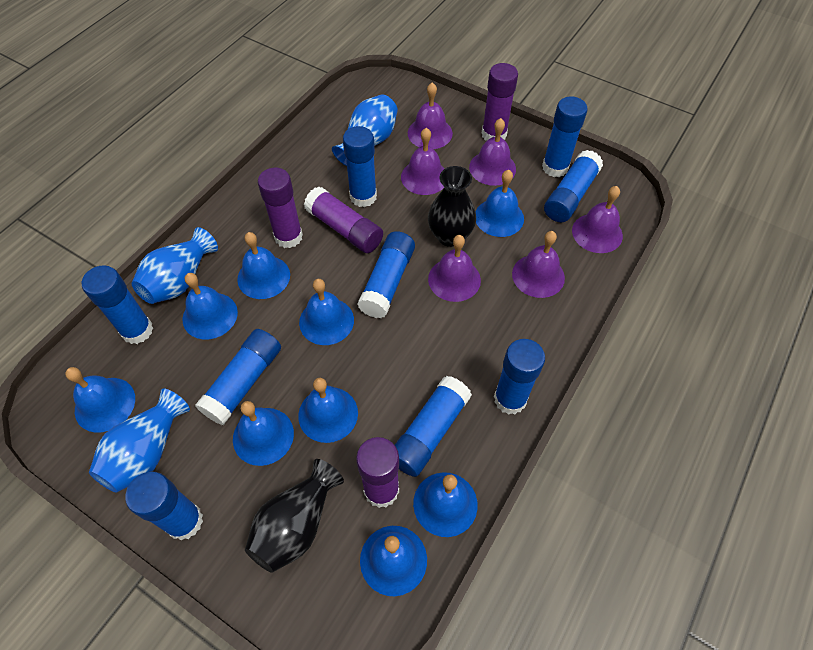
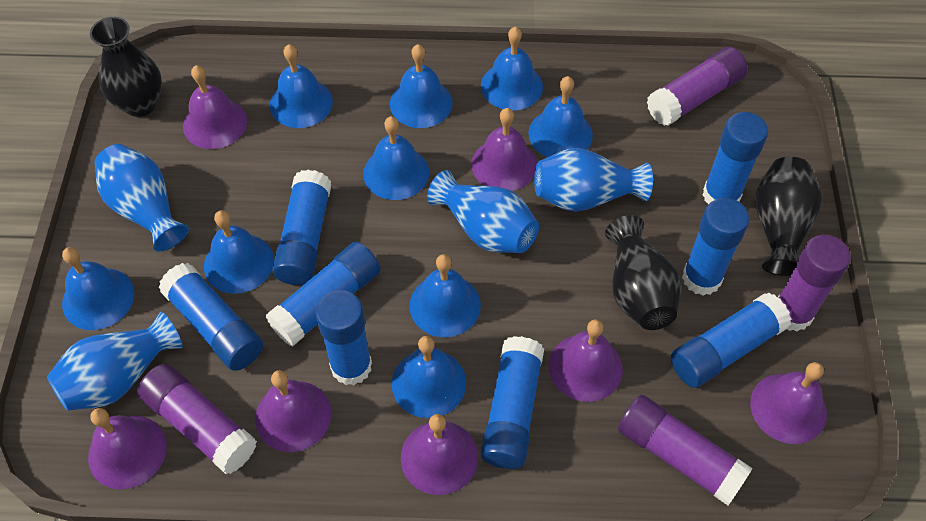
black vase: 2 -> 3
blue glue stick: 9 -> 8
blue vase: 3 -> 4
purple bell: 6 -> 7

